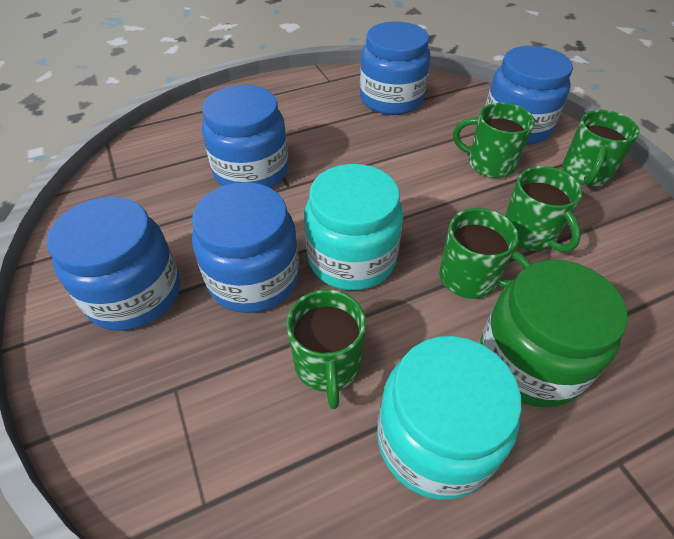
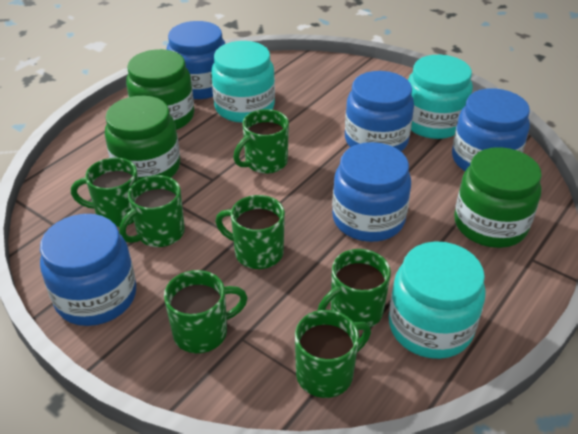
green jar: 1 -> 3
green mug: 5 -> 7
turquoise jar: 2 -> 3

